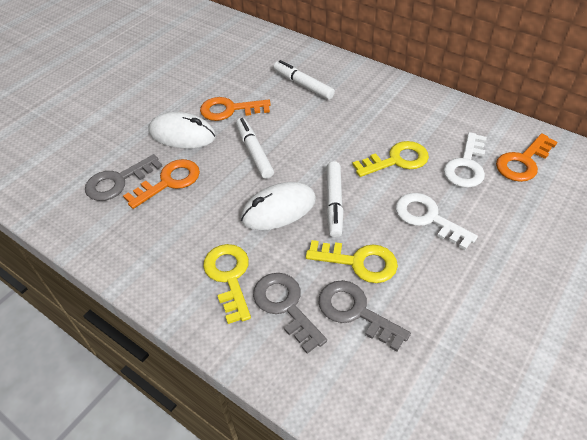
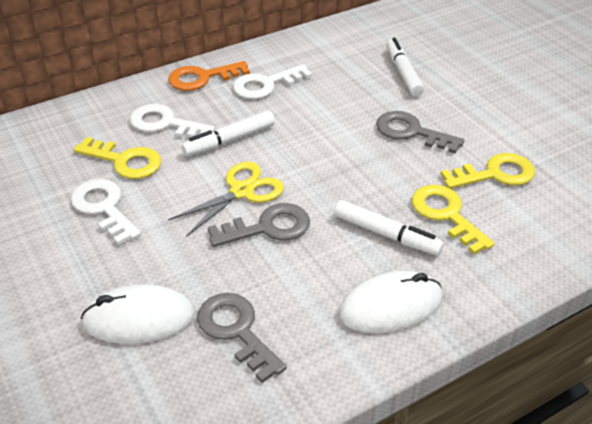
orange key: 3 -> 1
white key: 2 -> 3
yellow scissors: 0 -> 1

